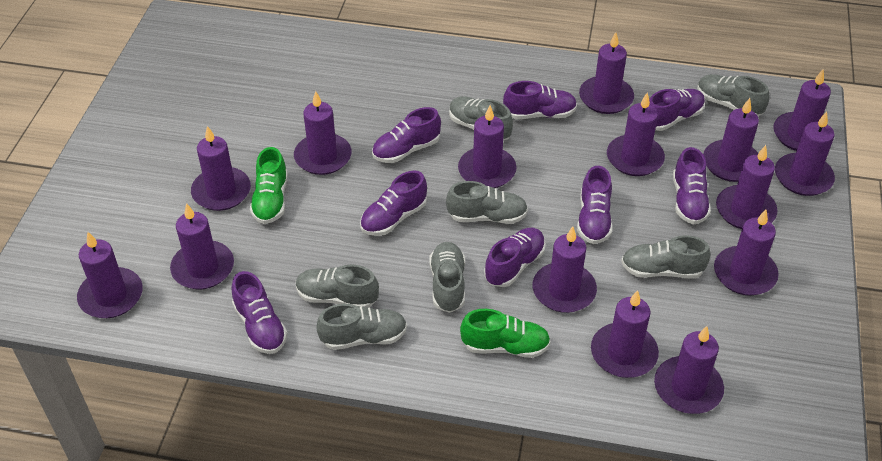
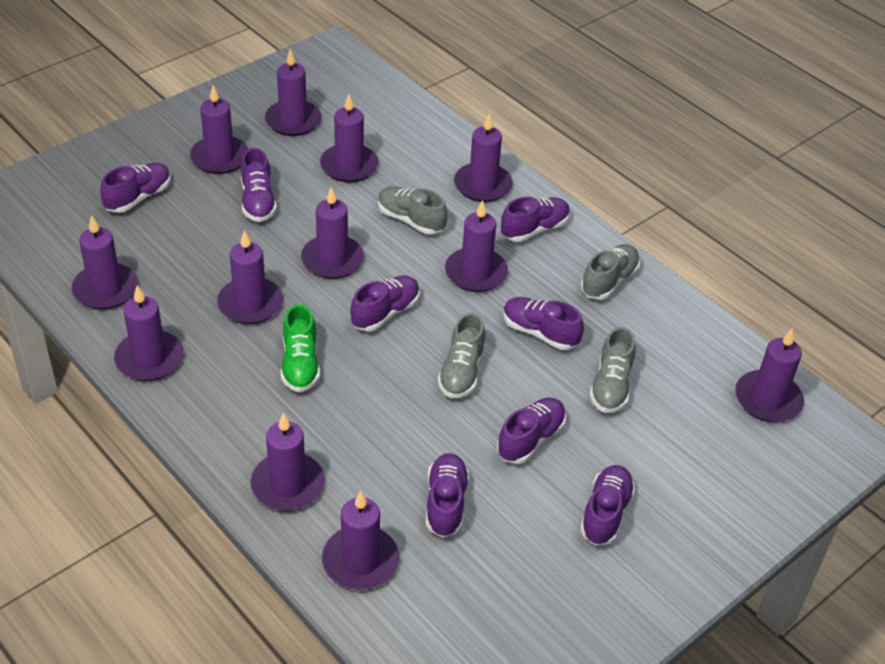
green shoe: 2 -> 1
grey shoe: 7 -> 4
purple candle: 15 -> 12

